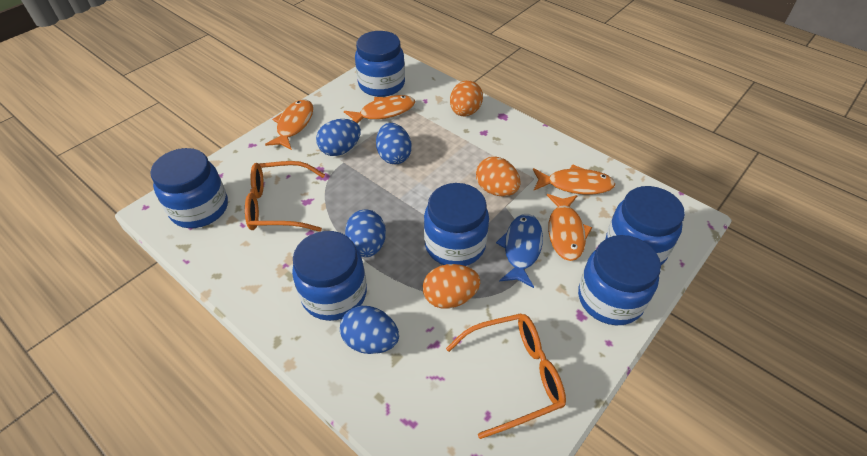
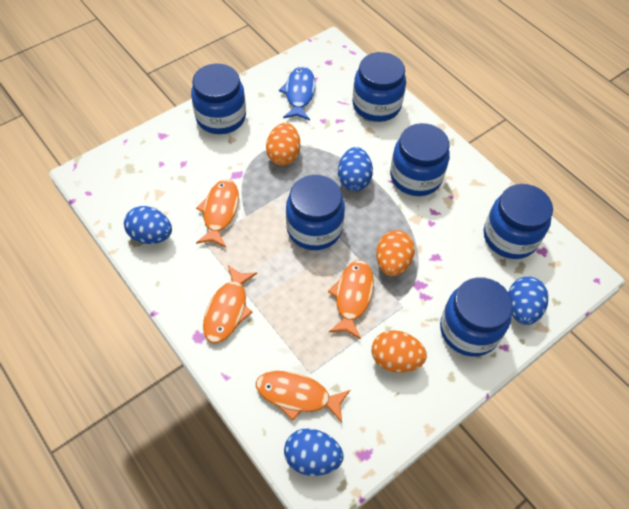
orange glasses: 2 -> 0

